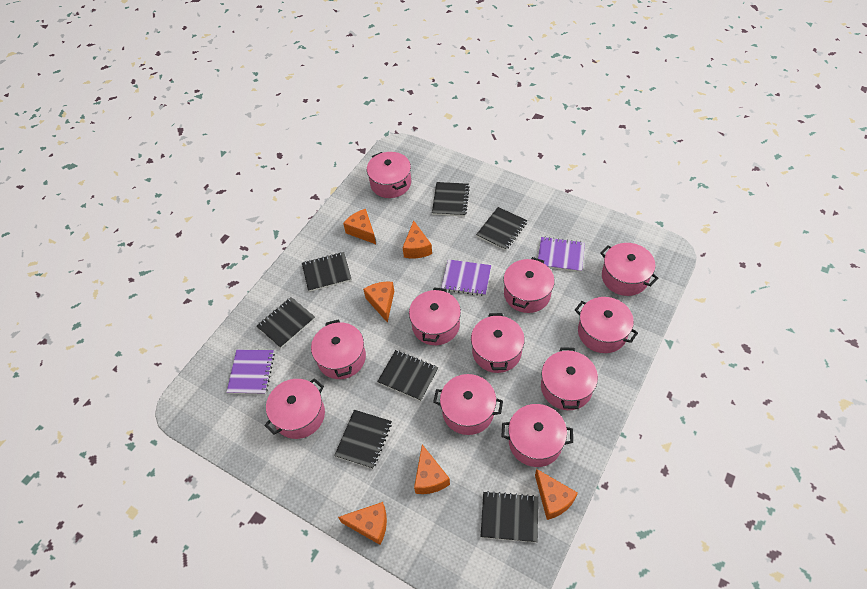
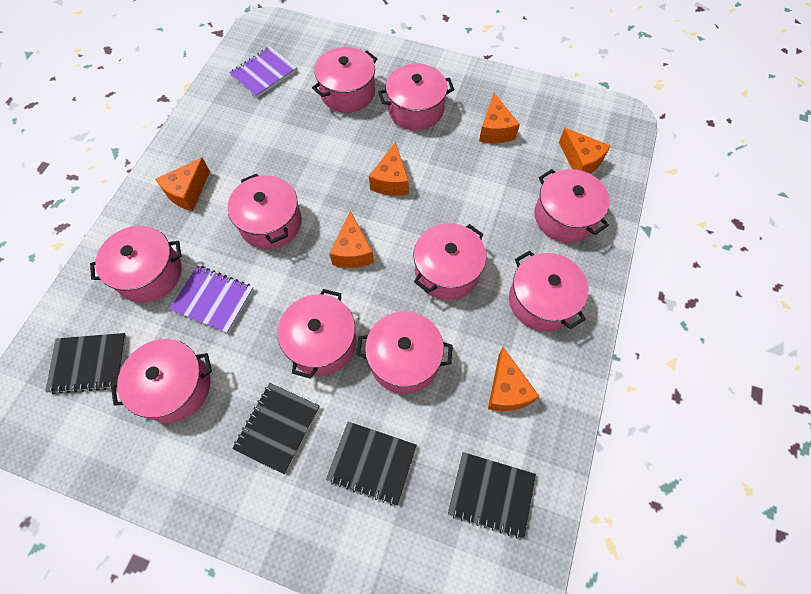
black notebook: 7 -> 4
pink pot: 11 -> 10
purple notebook: 3 -> 2

